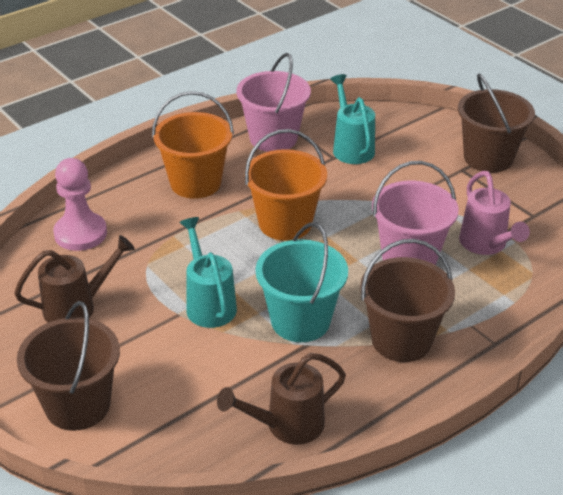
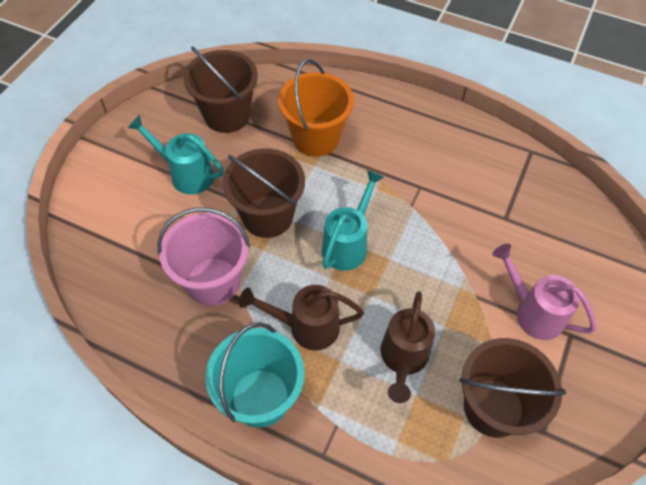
orange bucket: 2 -> 1
pink bucket: 2 -> 1
pink pawn: 1 -> 0

